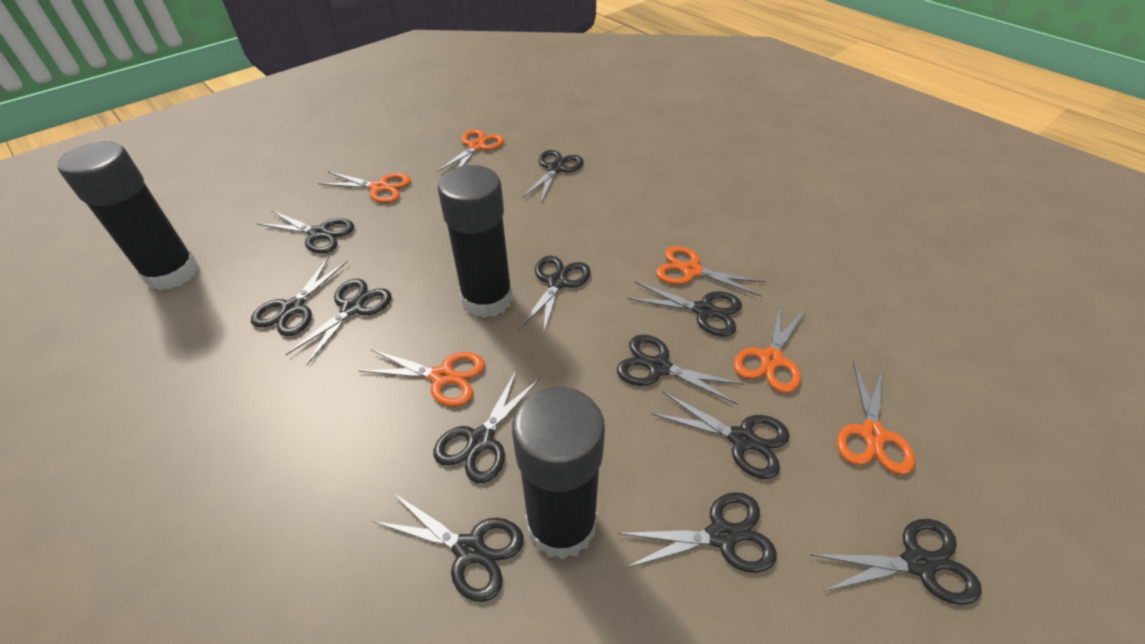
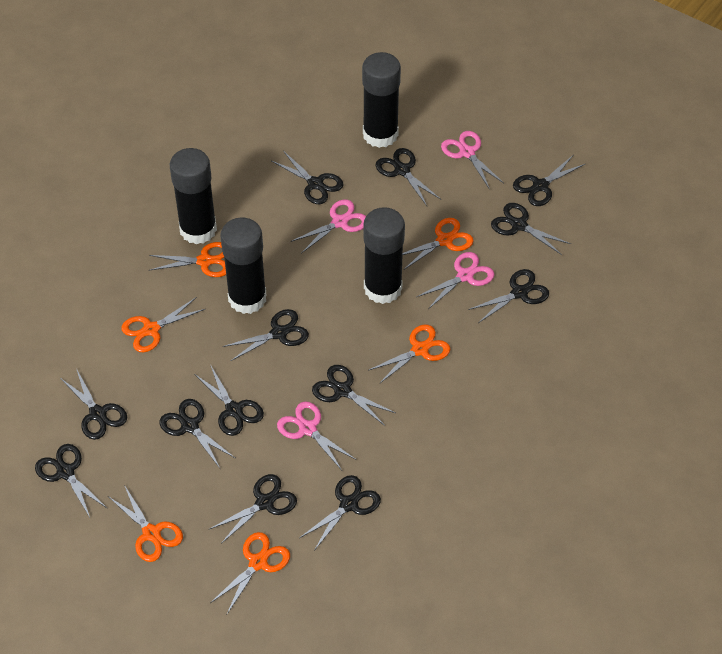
black glue stick: 3 -> 4
black scissors: 12 -> 13
pink scissors: 0 -> 4

